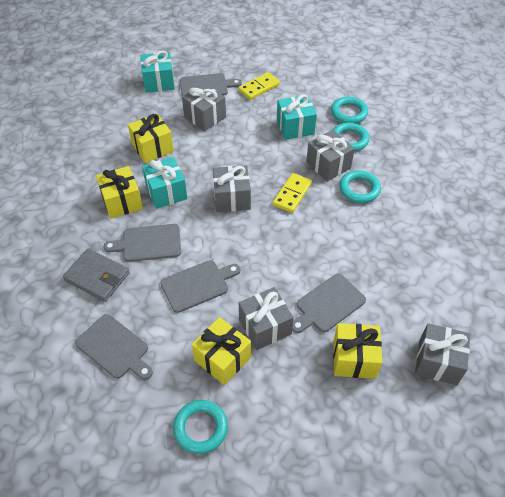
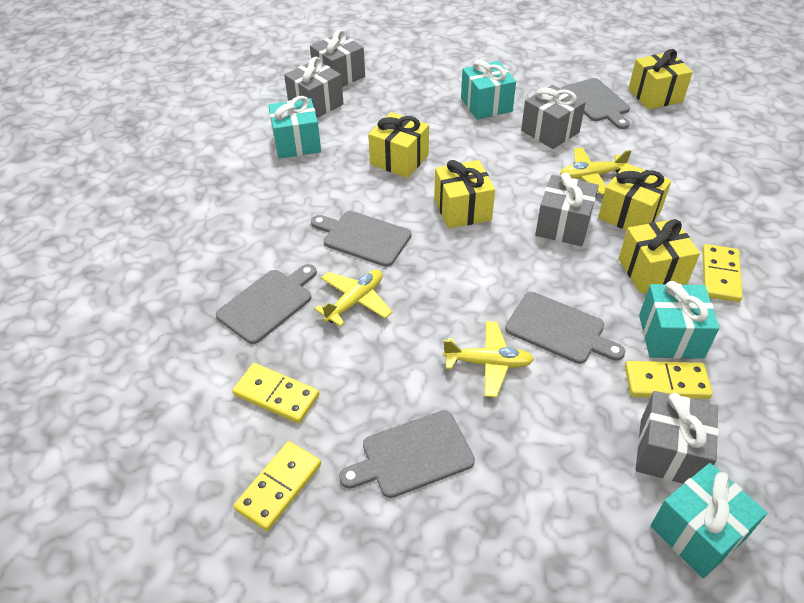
grey wallet: 1 -> 0
turquoise gift: 3 -> 4
turquoise ring: 4 -> 0
yellow domino: 2 -> 4
yellow gift: 4 -> 5
yellow plane: 0 -> 3

